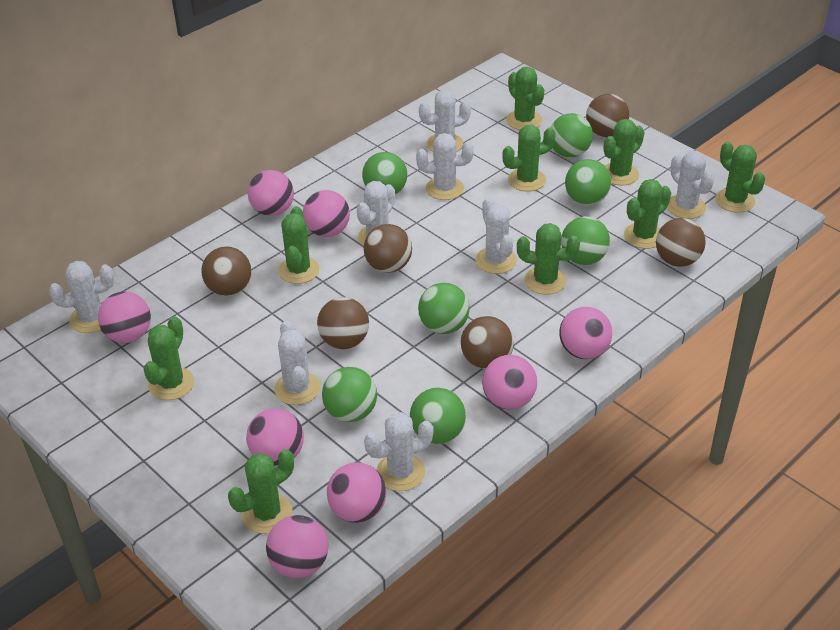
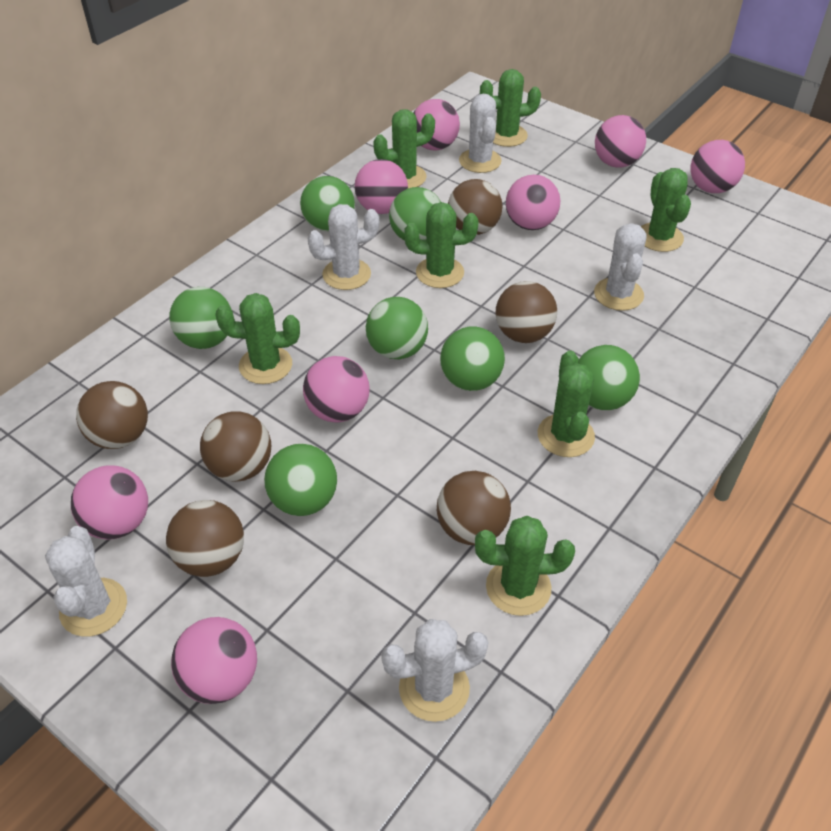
green cactus: 9 -> 7
white cactus: 8 -> 5

